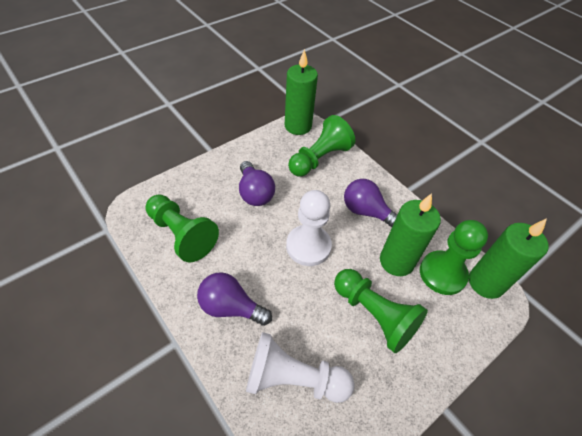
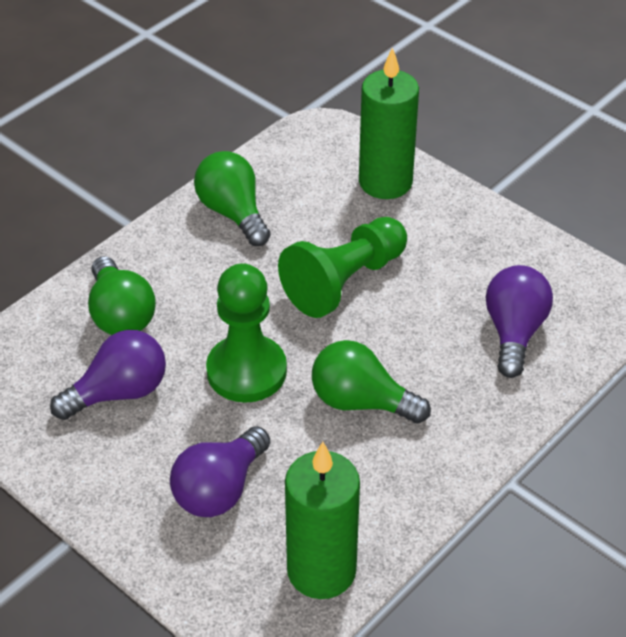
green candle: 3 -> 2
green light bulb: 0 -> 3
green pawn: 4 -> 2
white pawn: 2 -> 0

